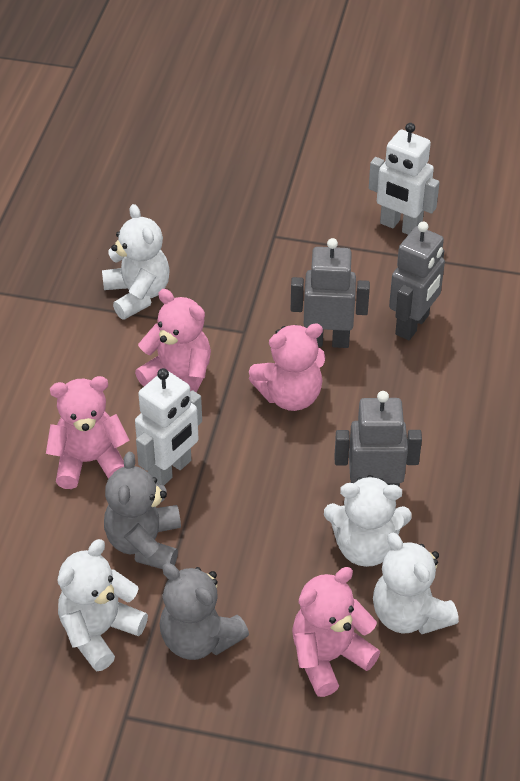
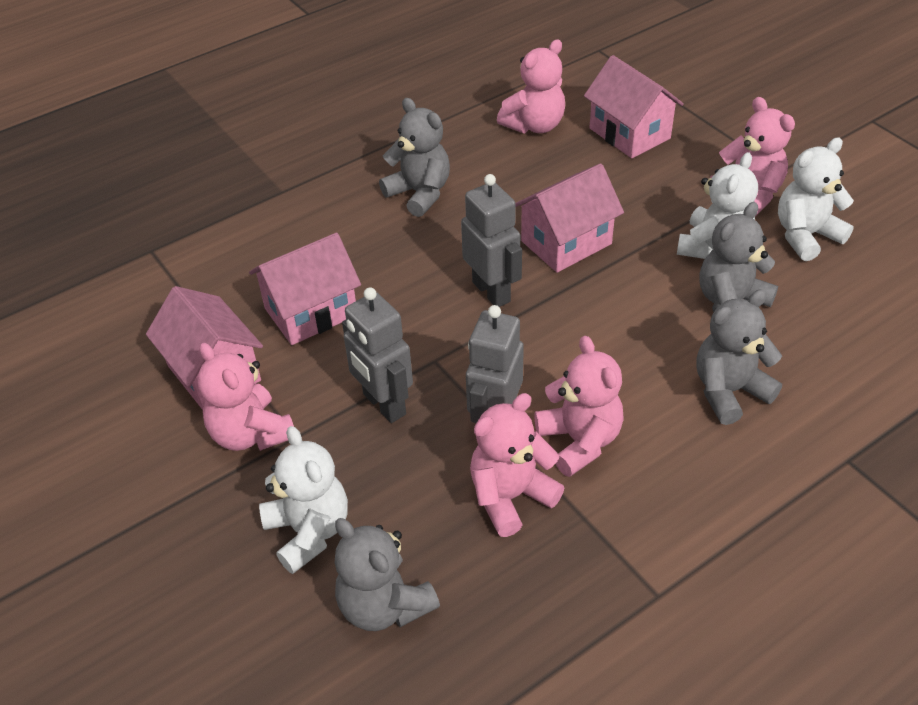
grey teddy bear: 2 -> 4
pink house: 0 -> 4
pink teddy bear: 4 -> 5
white robot: 2 -> 0
white teddy bear: 4 -> 3

